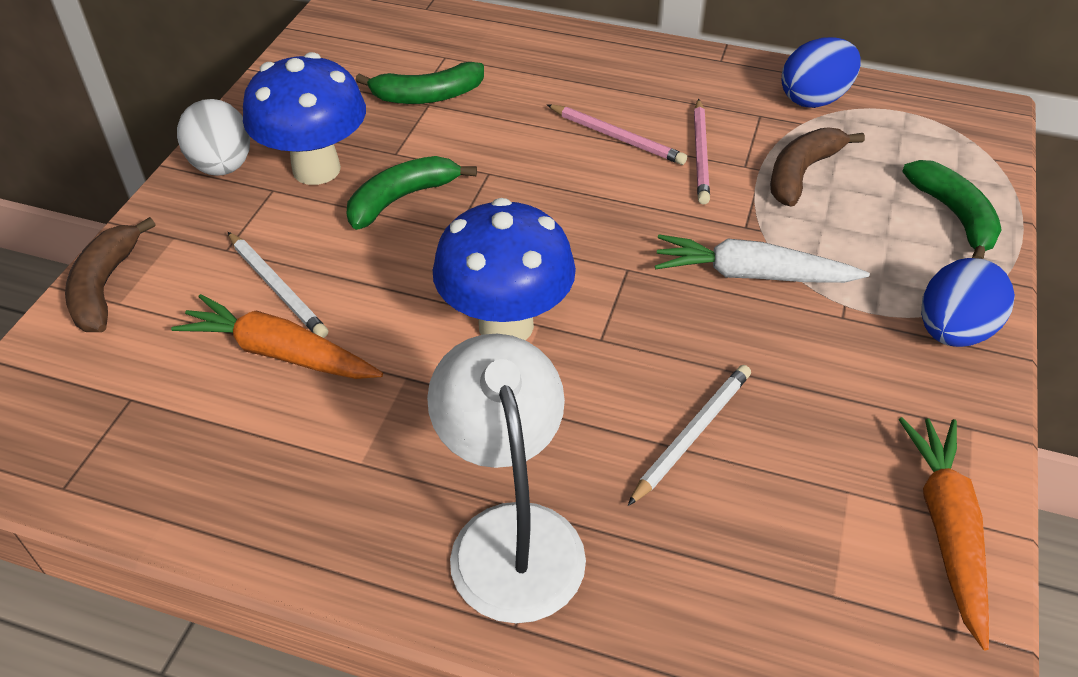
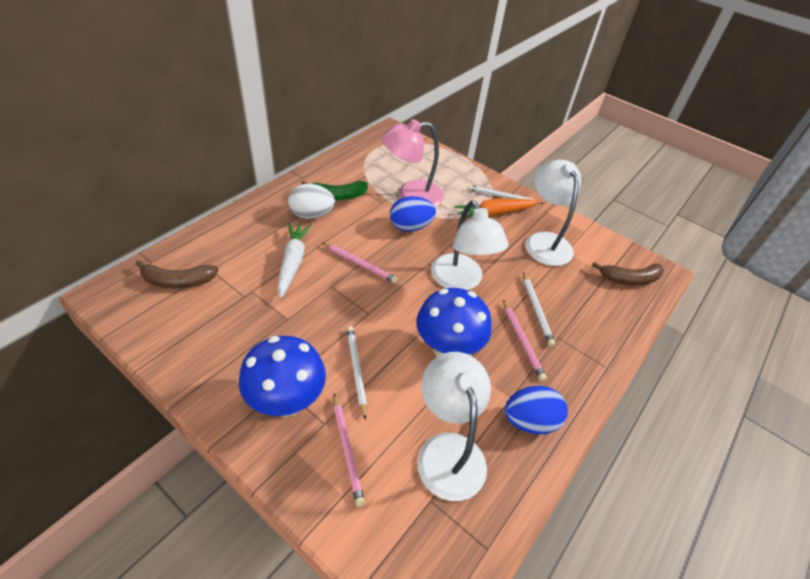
green banana: 3 -> 1
orange carrot: 2 -> 1
pink lamp: 0 -> 1
pink pencil: 2 -> 3
white lamp: 1 -> 3
white pencil: 2 -> 3

